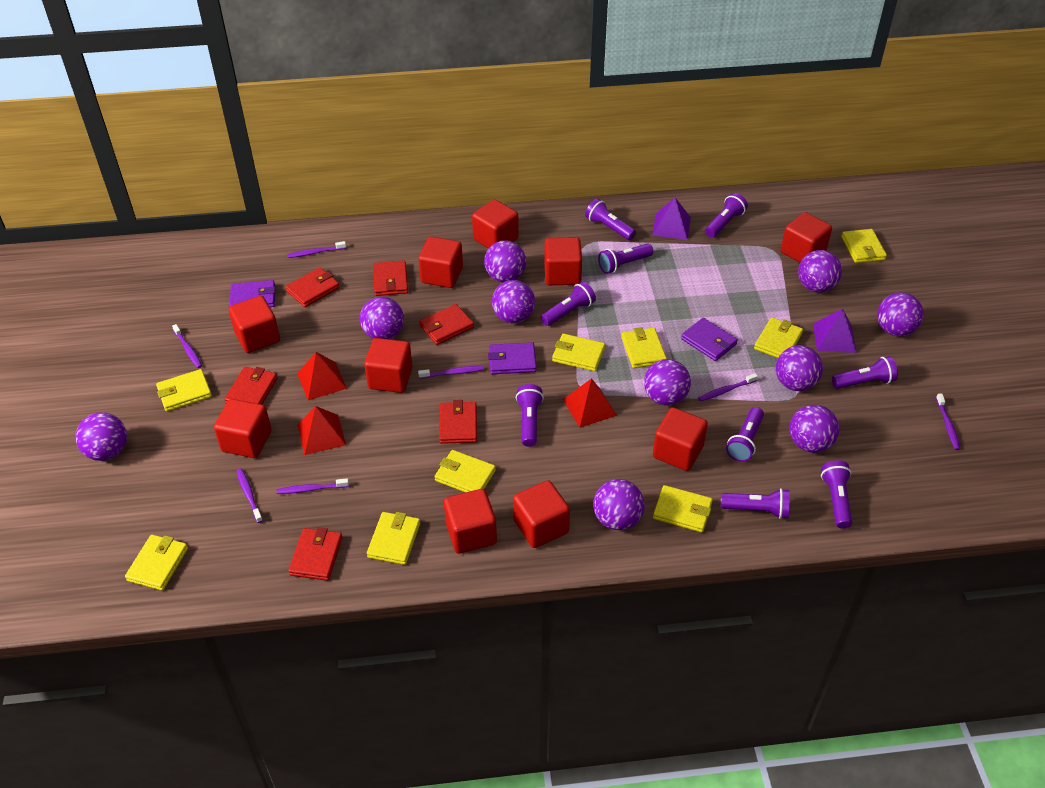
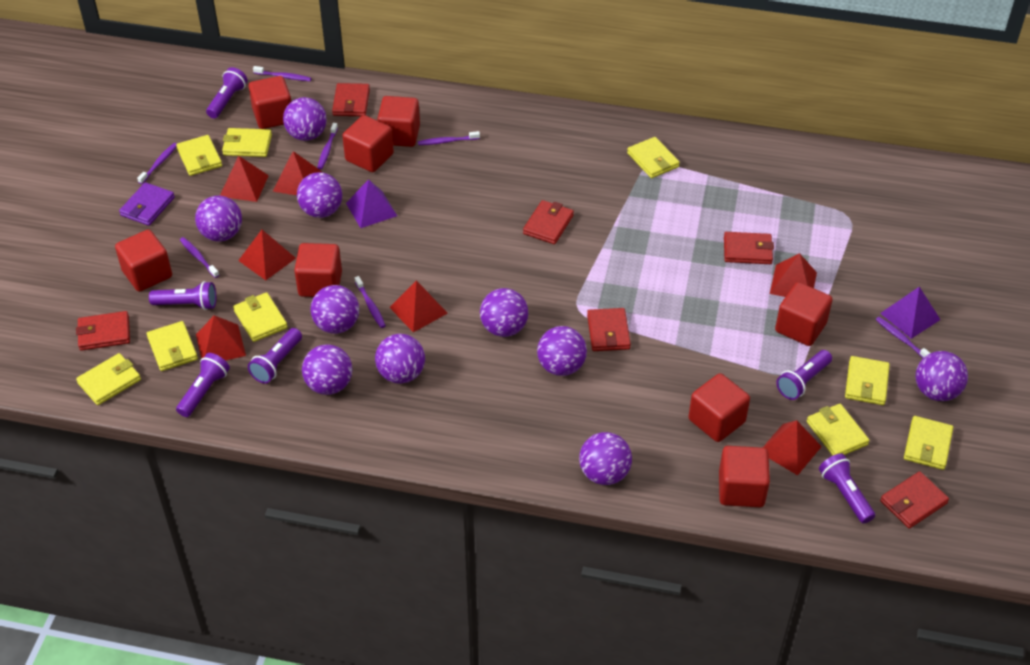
purple flashlight: 9 -> 6
purple wallet: 3 -> 1
red cube: 10 -> 8
red pyramid: 3 -> 7

